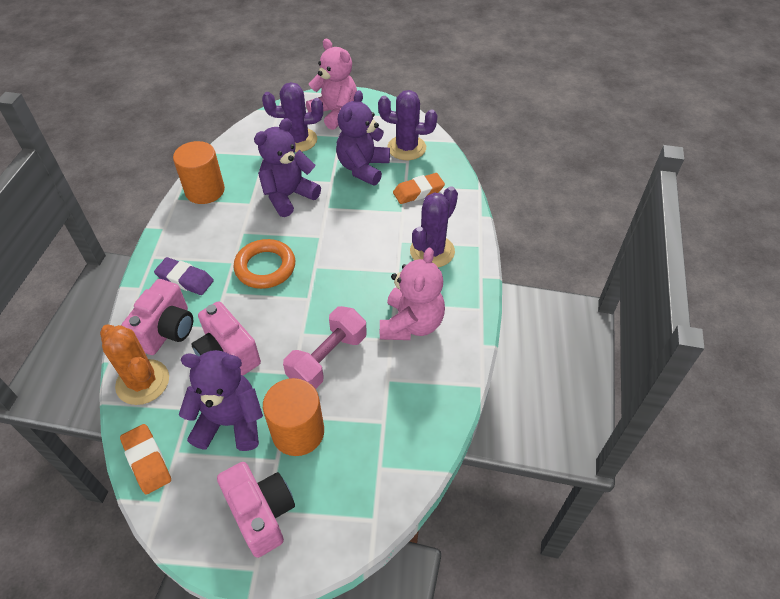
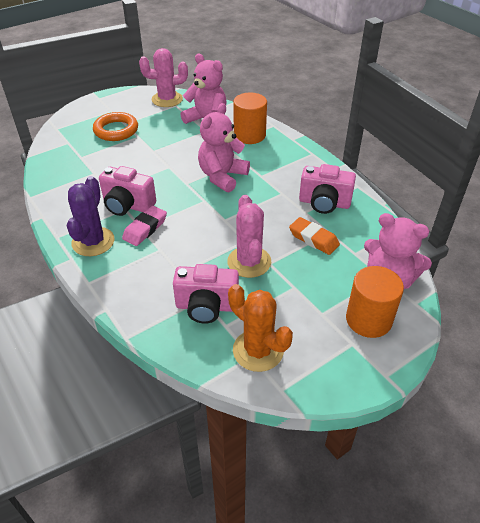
orange eraser: 2 -> 1
pink cactus: 0 -> 2
pink dumbbell: 1 -> 0
pink eraser: 0 -> 1
pink teddy bear: 2 -> 3
purple cactus: 3 -> 1
purple eraser: 1 -> 0
purple teddy bear: 3 -> 0

